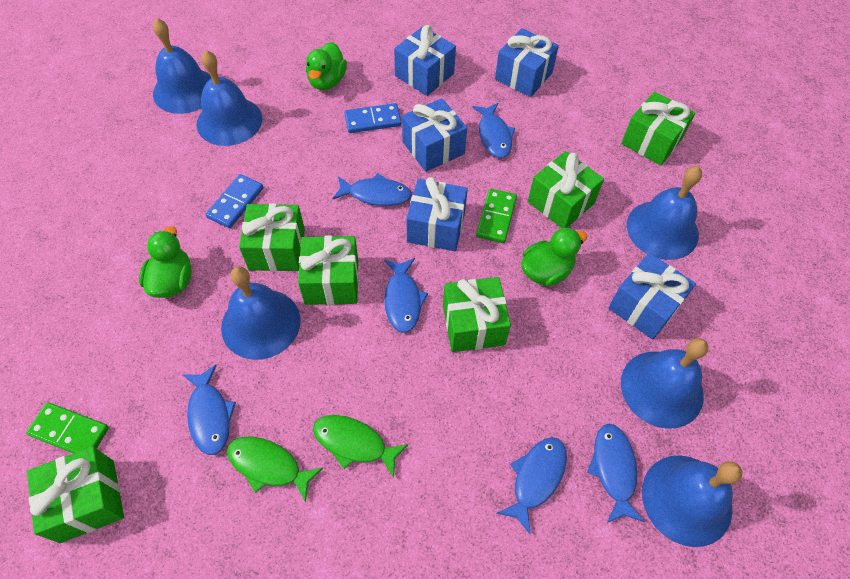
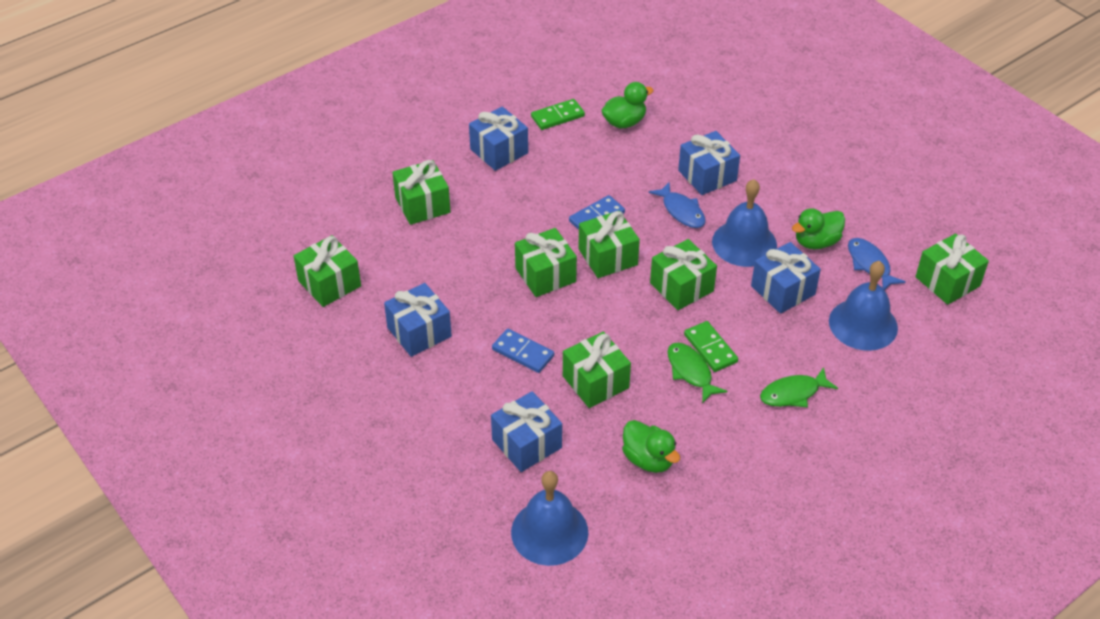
blue bell: 6 -> 3
blue fish: 6 -> 2
green gift: 6 -> 7

